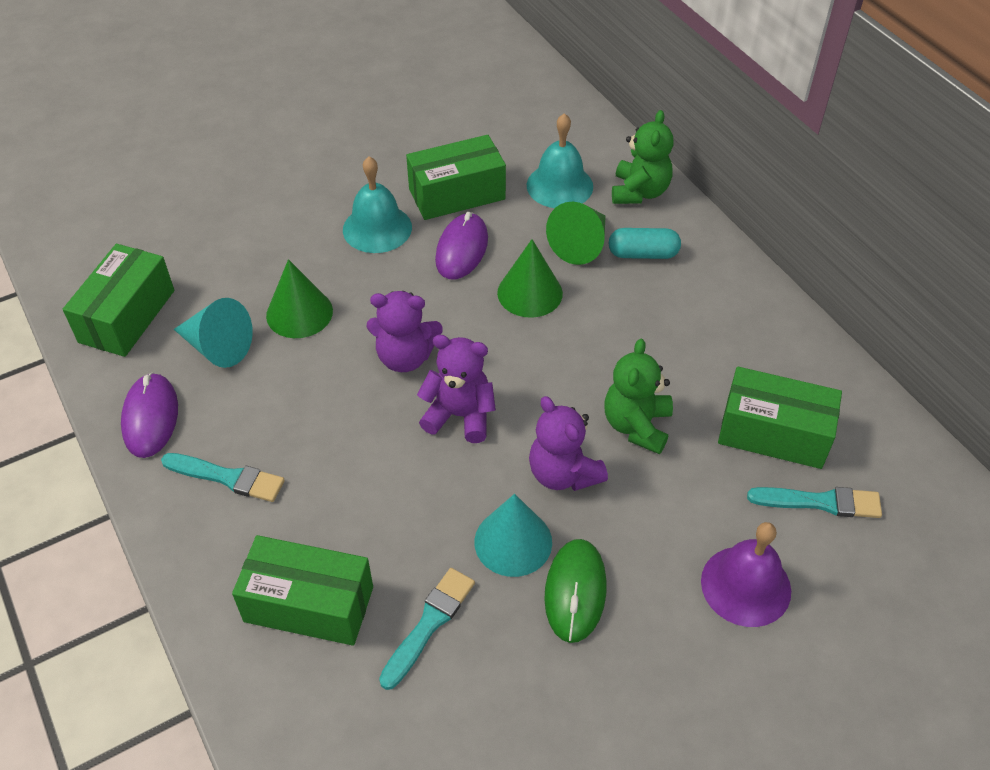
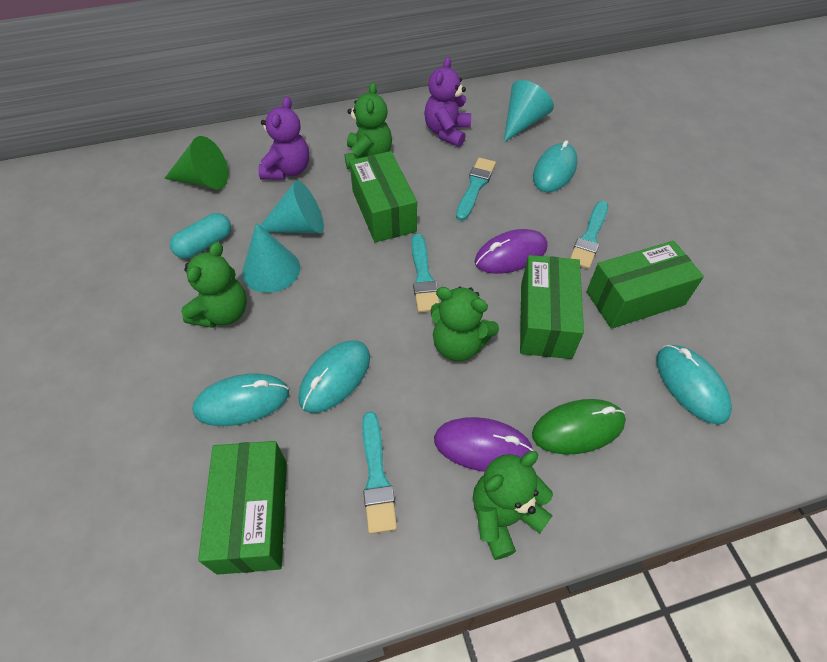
green cone: 3 -> 1
green teddy bear: 2 -> 4
purple bell: 1 -> 0
purple teddy bear: 3 -> 2
turquoise bell: 2 -> 0
turquoise brush: 3 -> 4
turquoise cone: 2 -> 3
turquoise mouse: 0 -> 4

